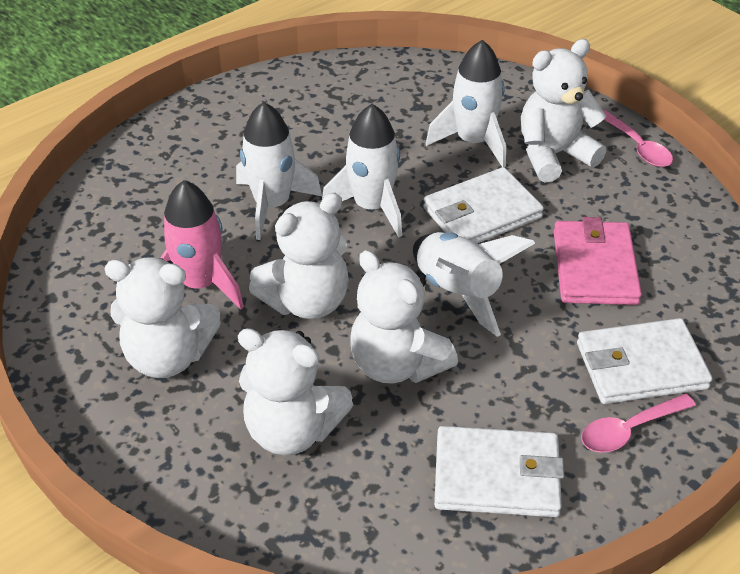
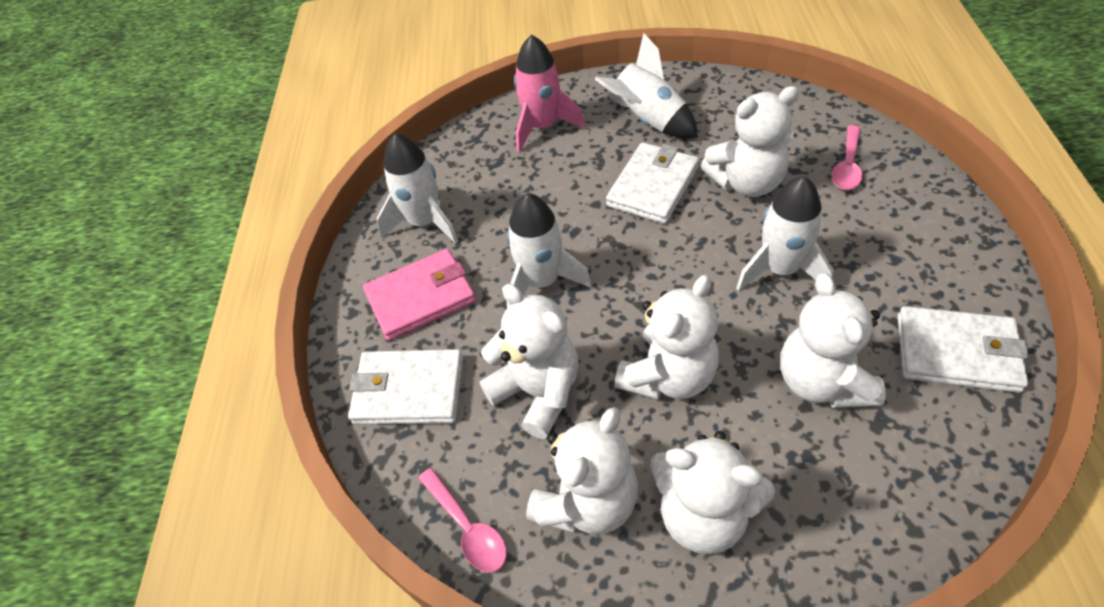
white teddy bear: 5 -> 6

